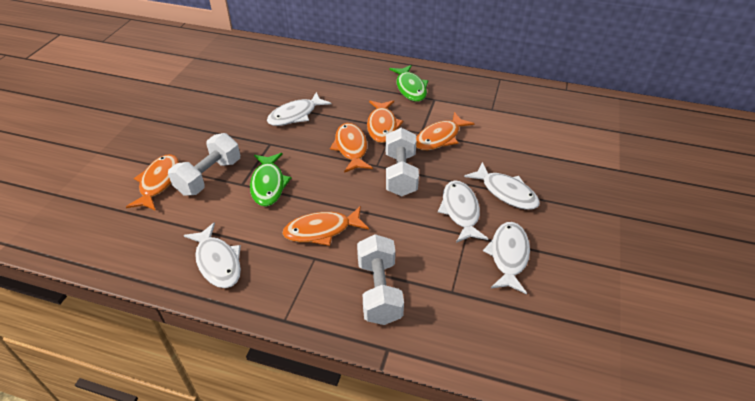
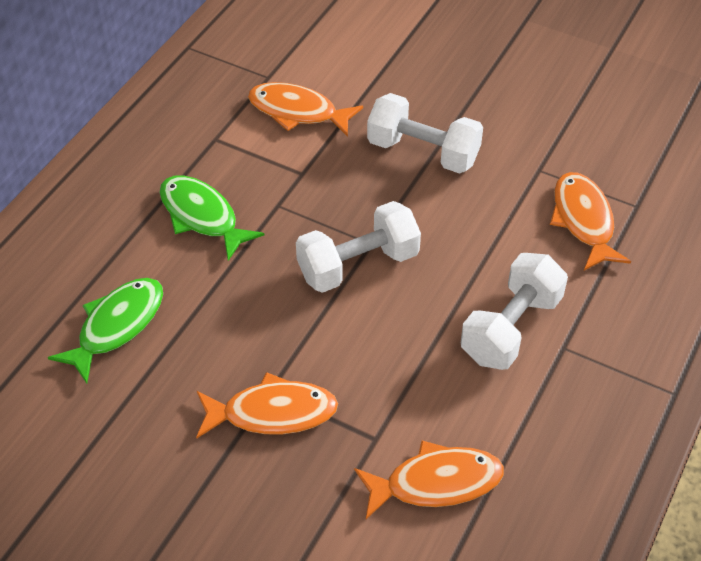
orange fish: 5 -> 4
white fish: 5 -> 0

